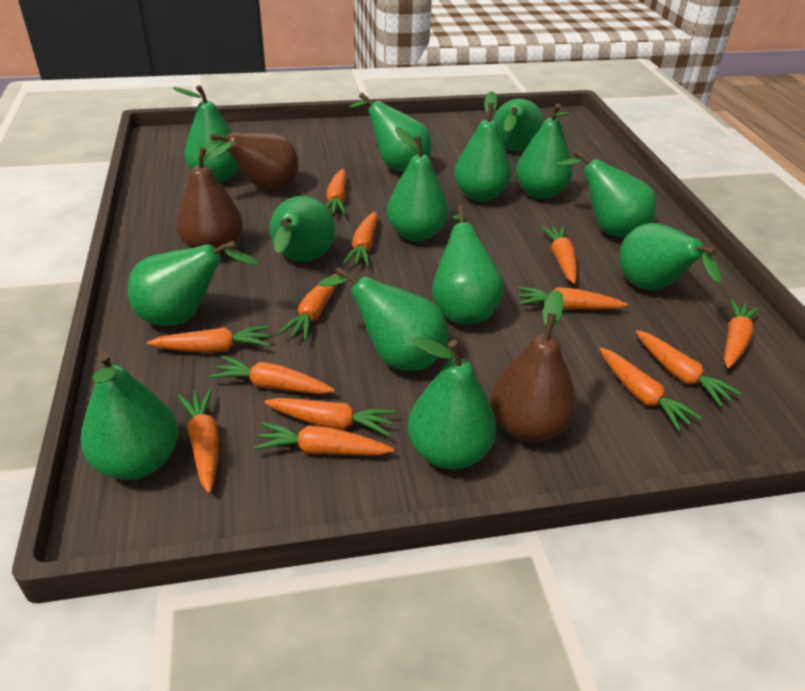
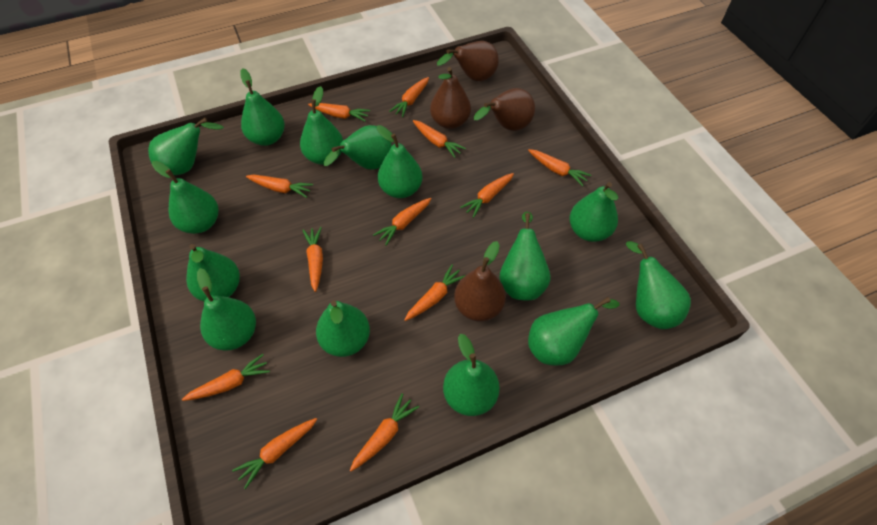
brown pear: 3 -> 4
orange carrot: 13 -> 12

